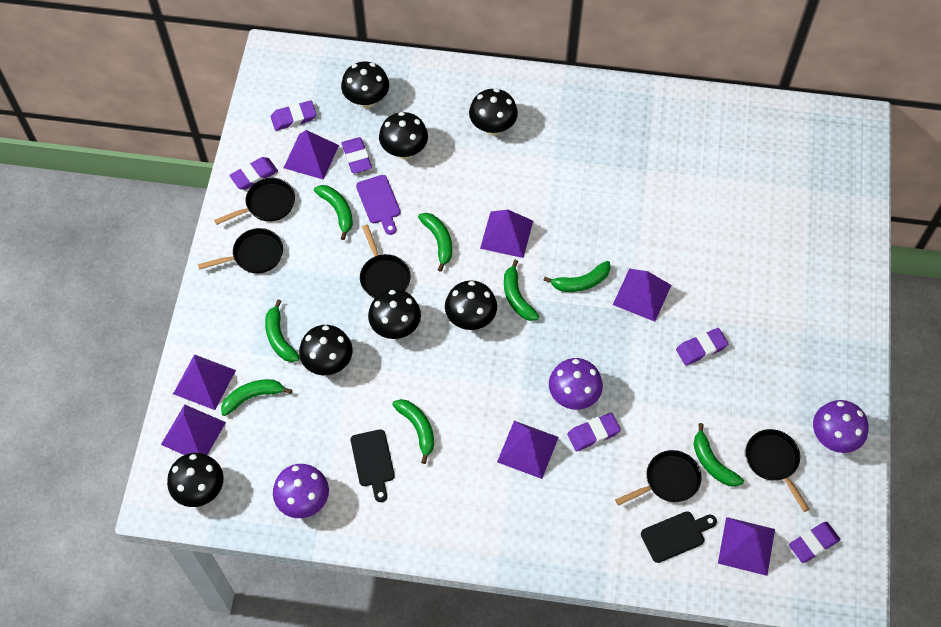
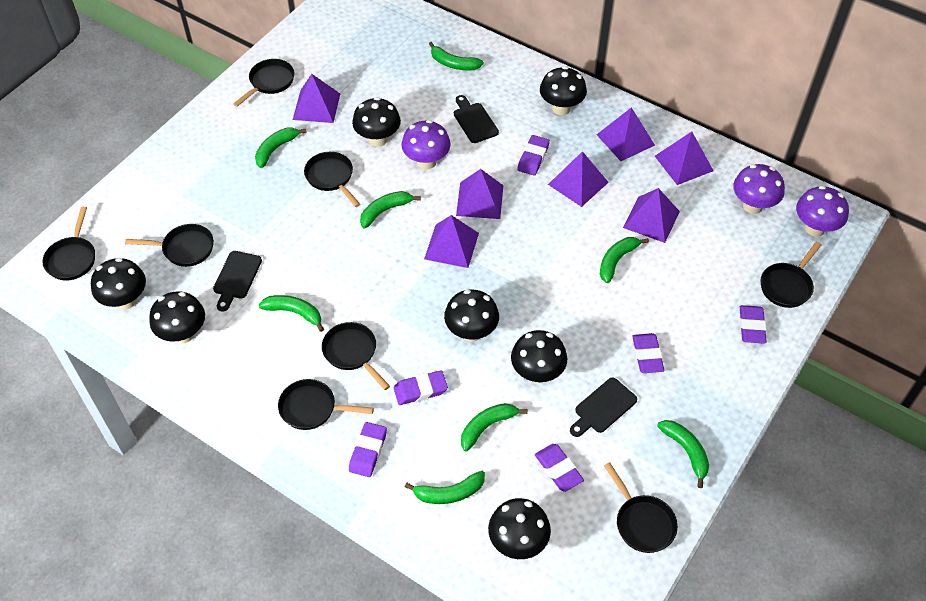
black cutting board: 2 -> 3
black pan: 5 -> 8
purple cutting board: 1 -> 0

